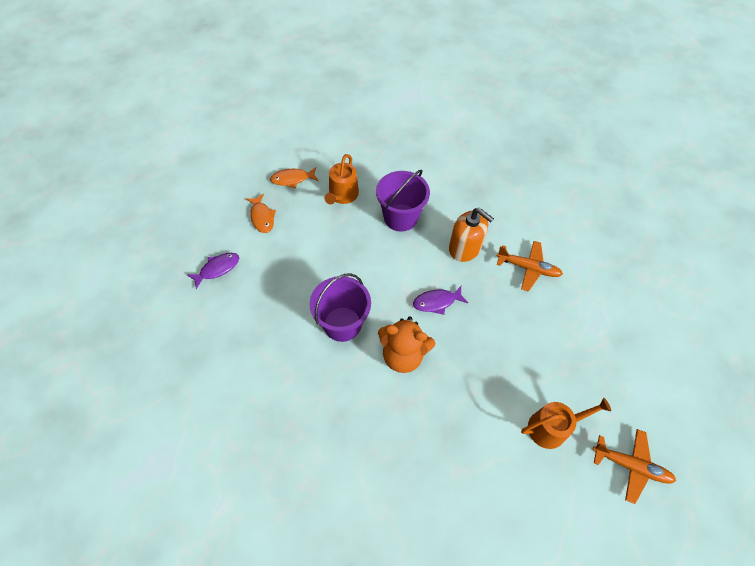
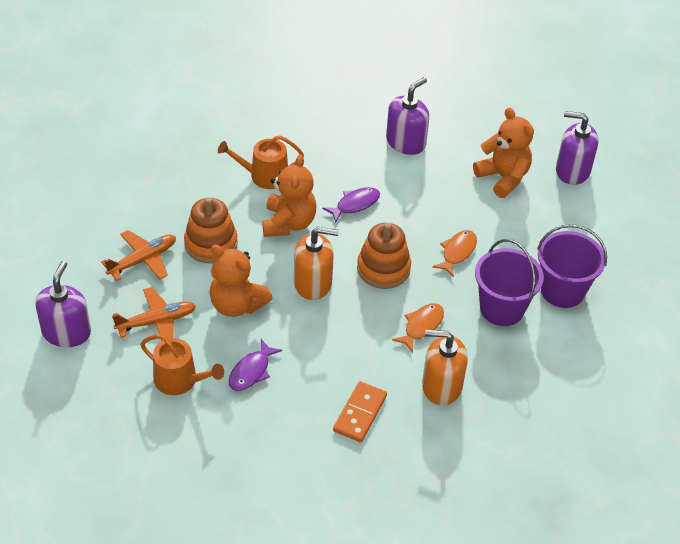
orange domino: 0 -> 1
orange soap dispenser: 1 -> 2
orange stacking toy: 0 -> 2
orange teddy bear: 1 -> 3
purple soap dispenser: 0 -> 3

